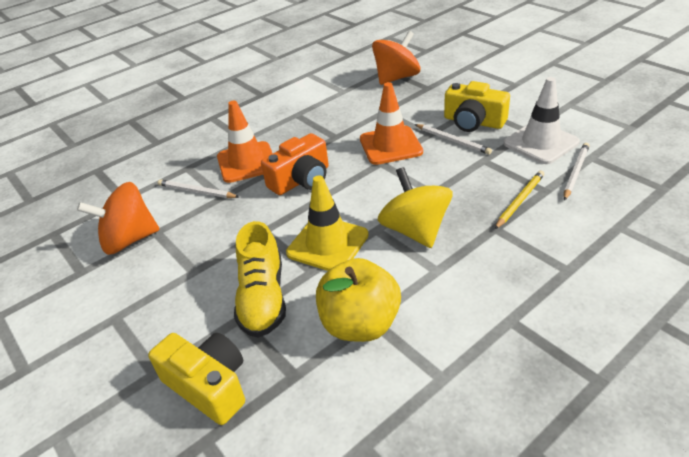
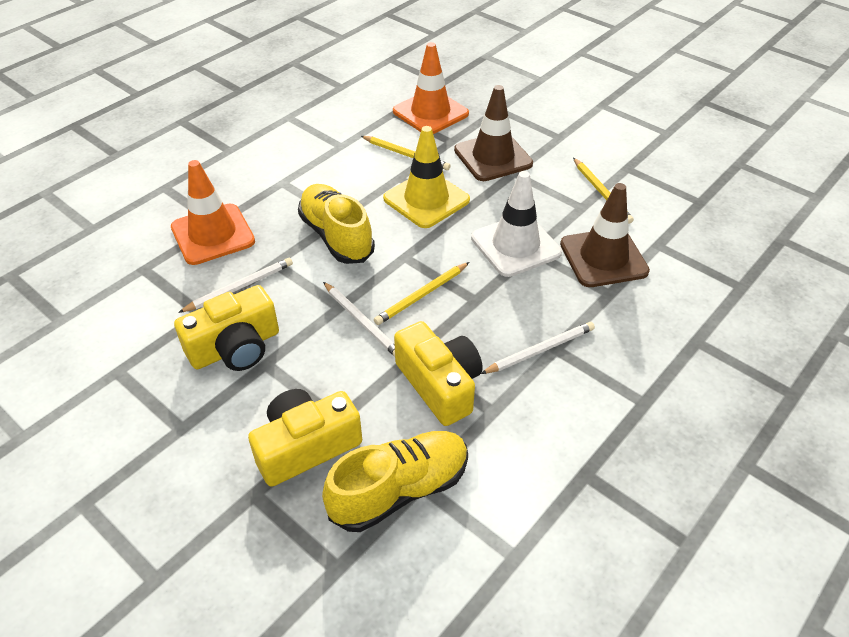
brown traffic cone: 0 -> 2
orange camera: 1 -> 0
orange spinning top: 2 -> 0
yellow apple: 1 -> 0
yellow camera: 2 -> 3
yellow pencil: 1 -> 3
yellow shoe: 1 -> 2
yellow spinning top: 1 -> 0

